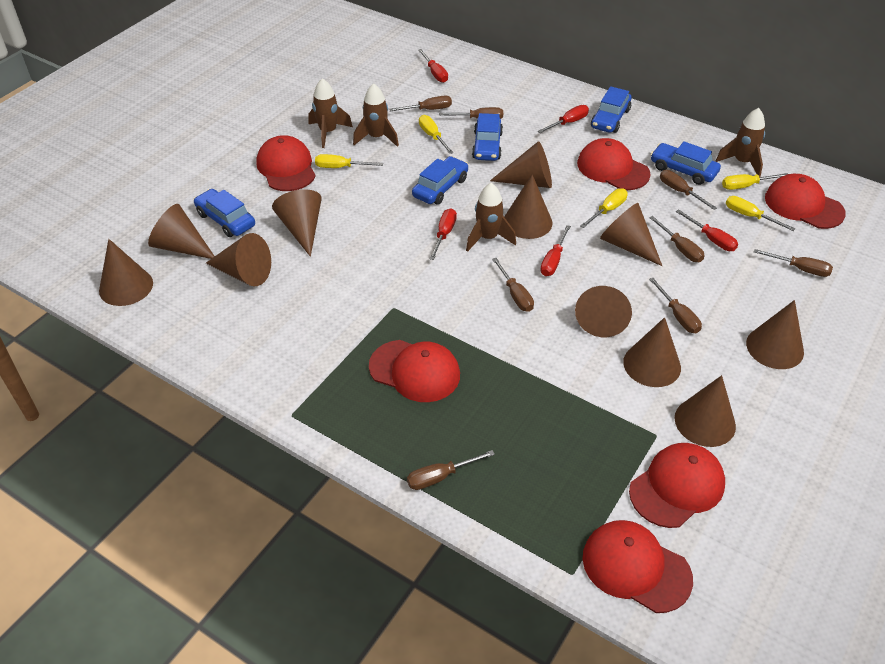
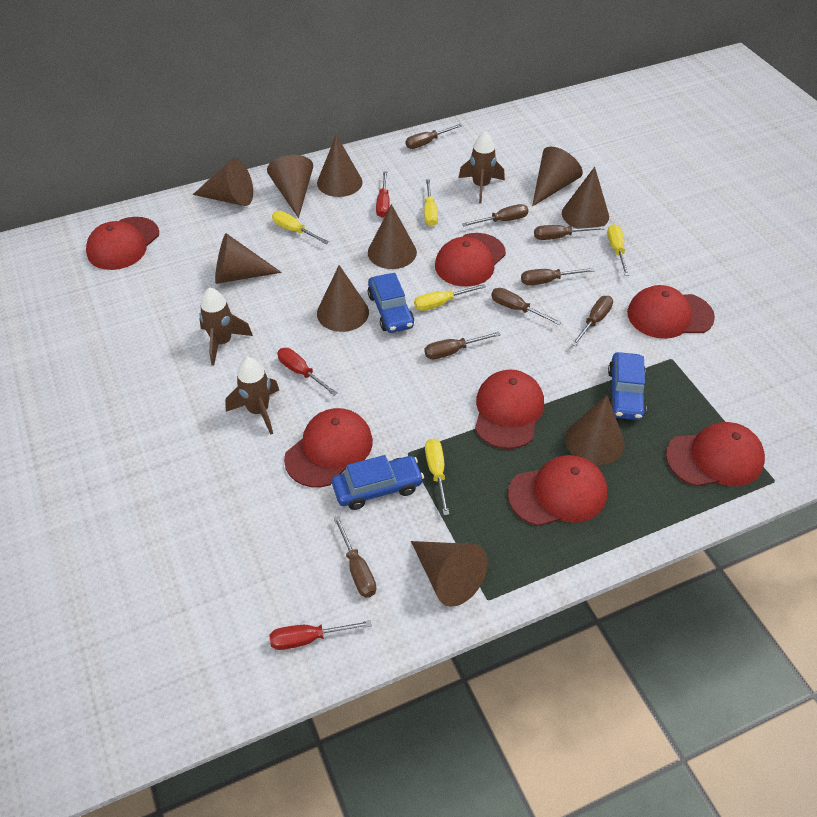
blue car: 5 -> 3
brown cone: 11 -> 10
brown rocket: 4 -> 3
red cap: 6 -> 7
red screwdriver: 5 -> 3

